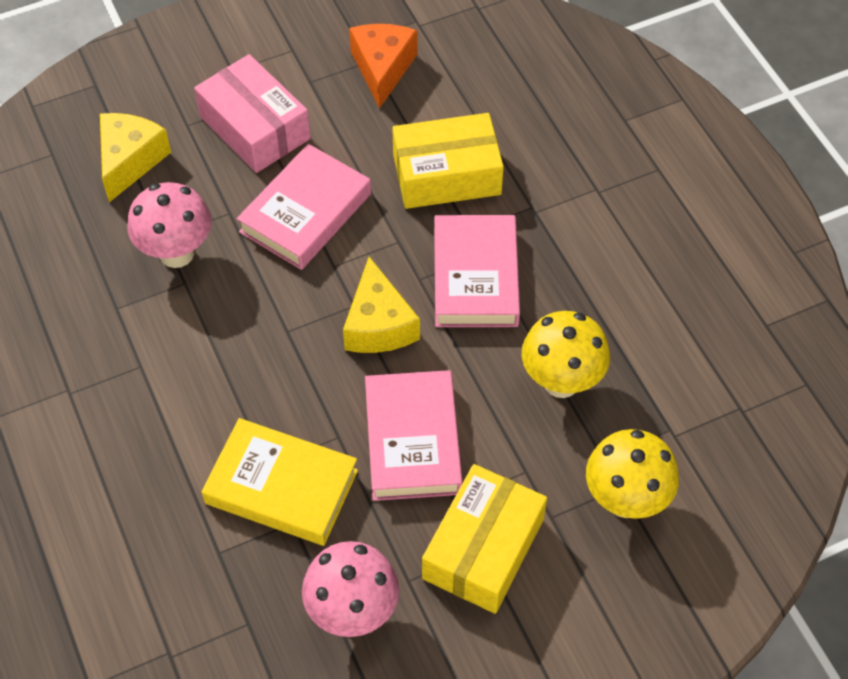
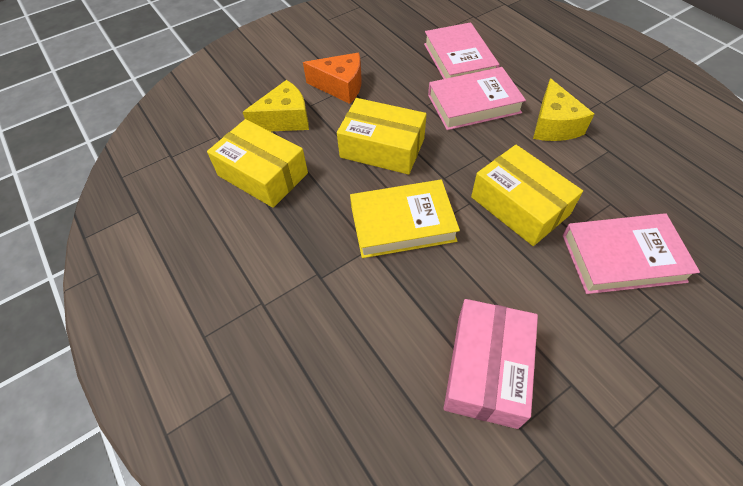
pink mushroom: 2 -> 0
yellow box: 2 -> 3
yellow mushroom: 2 -> 0

